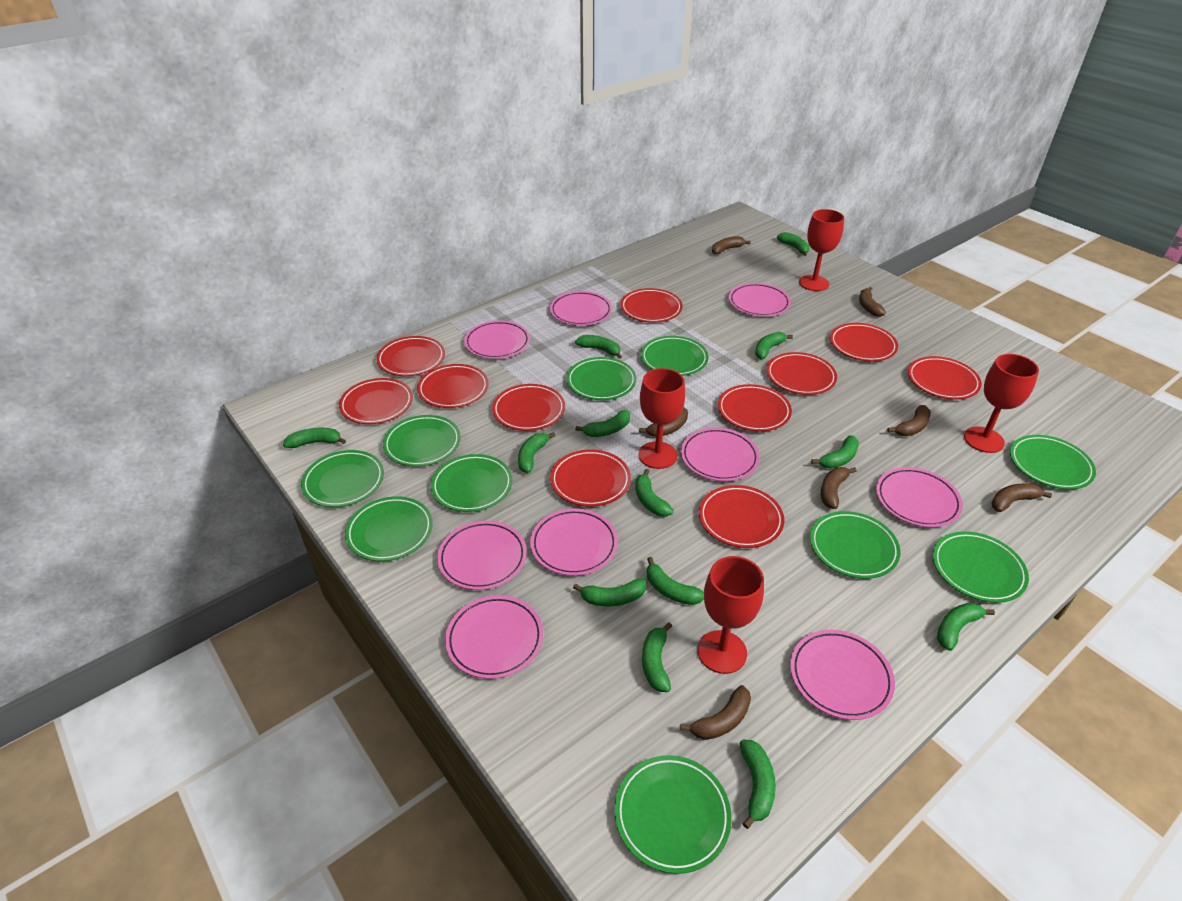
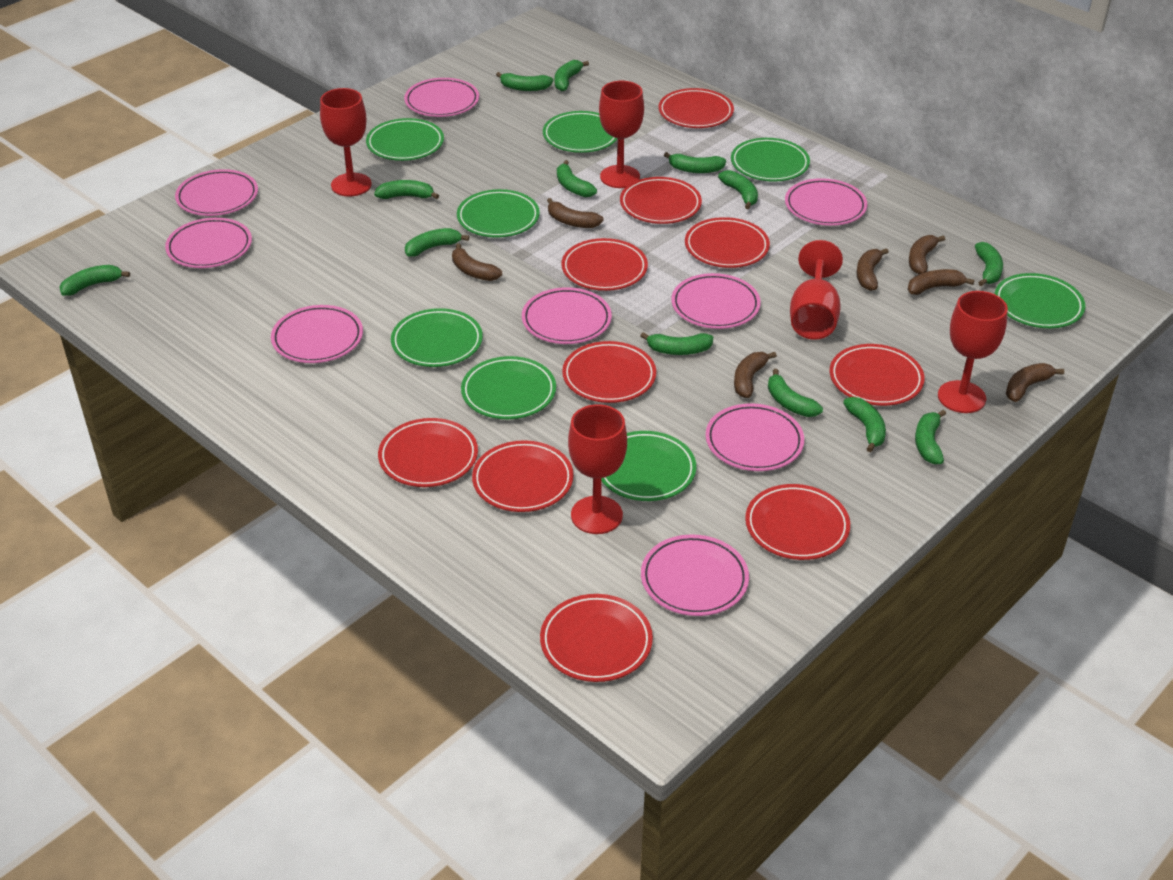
green plate: 10 -> 8
red goblet: 4 -> 5
red plate: 11 -> 10

